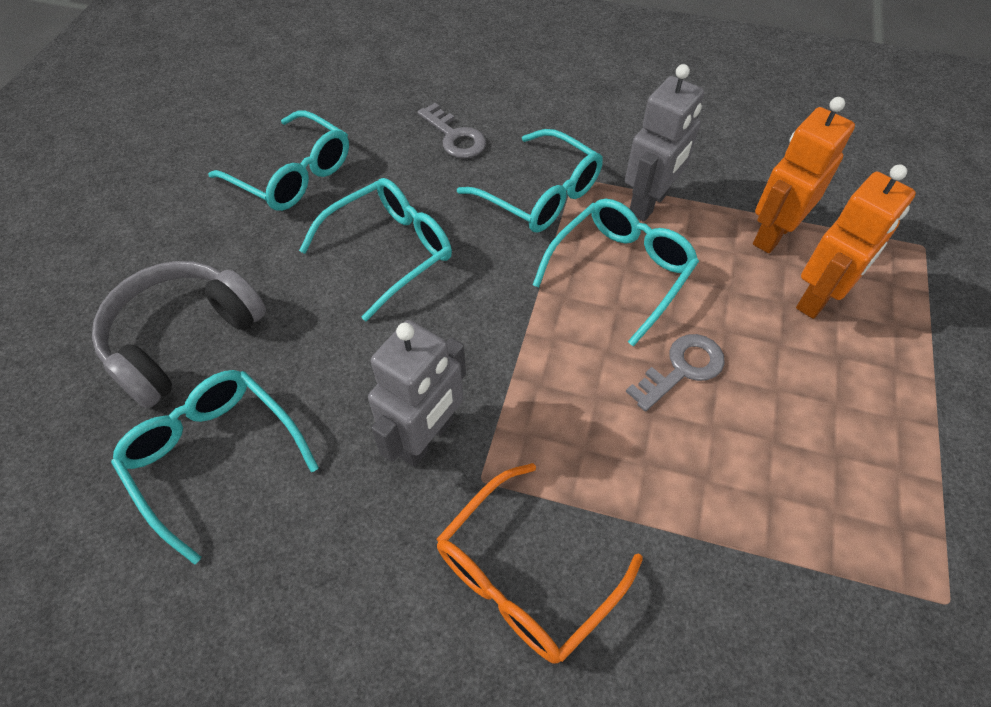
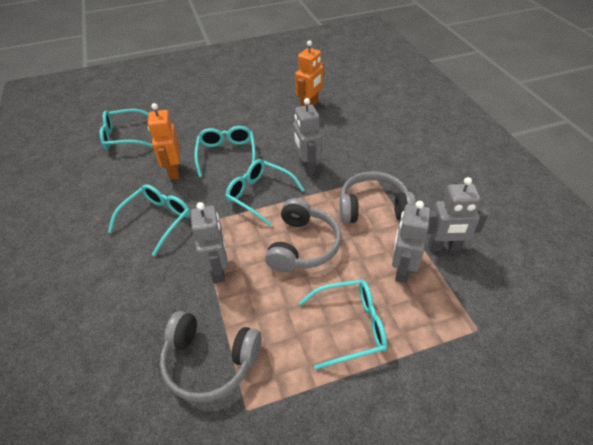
grey headphones: 1 -> 3
grey key: 2 -> 0
grey robot: 2 -> 4
orange glasses: 1 -> 0

